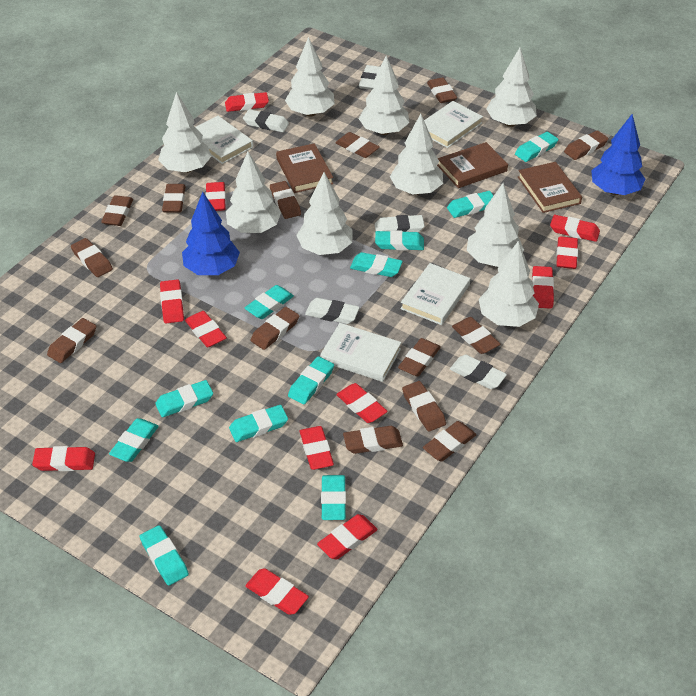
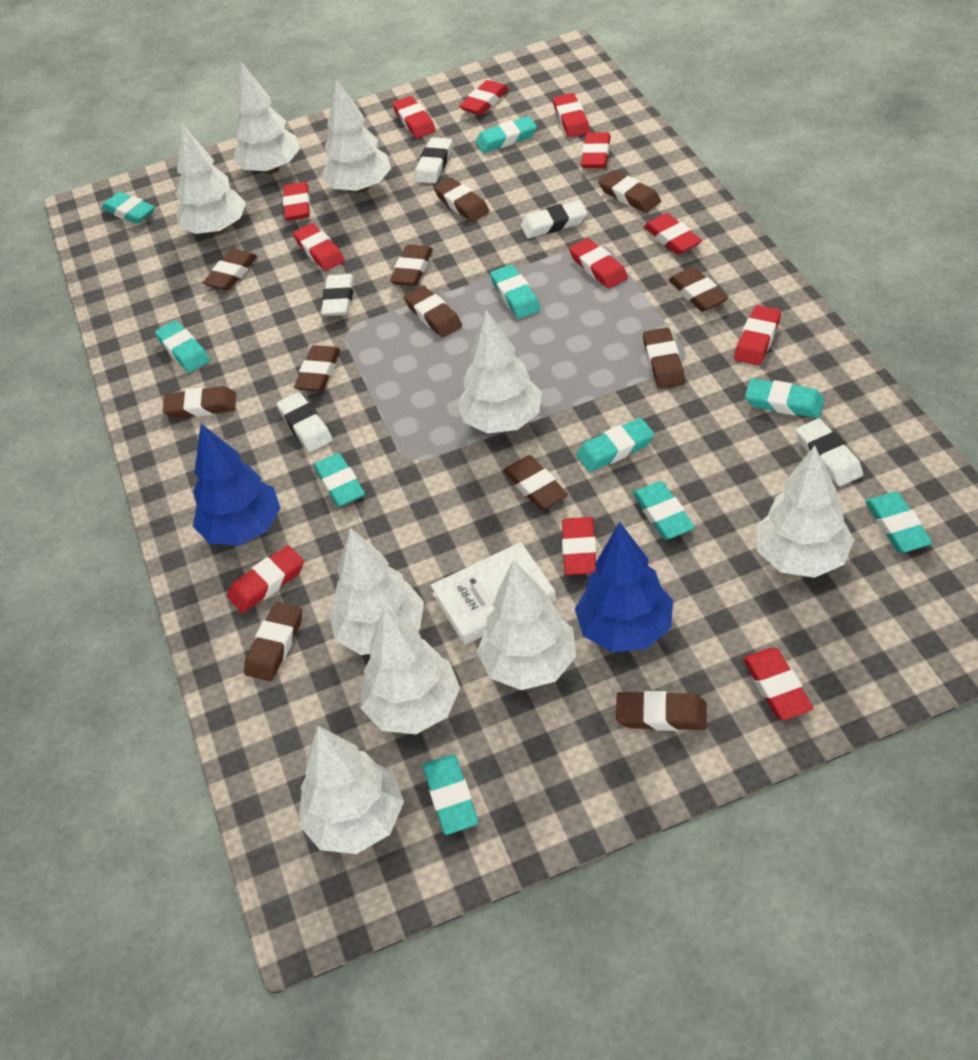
brown book: 3 -> 0
brown eraser: 14 -> 12
turquoise eraser: 11 -> 10
white book: 4 -> 1

